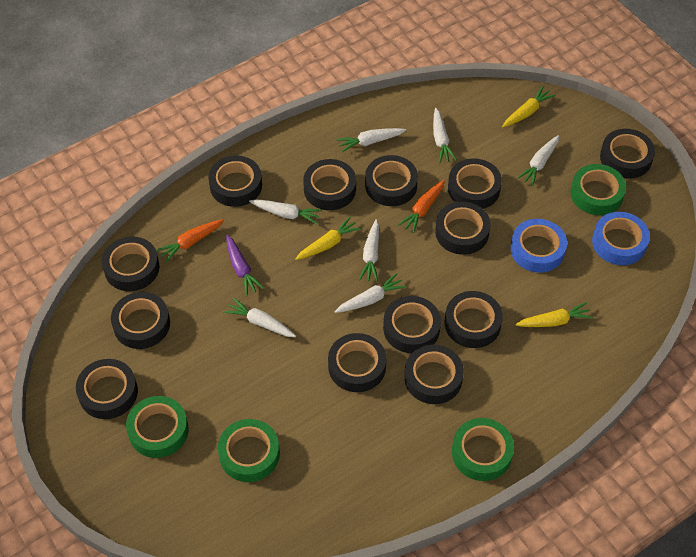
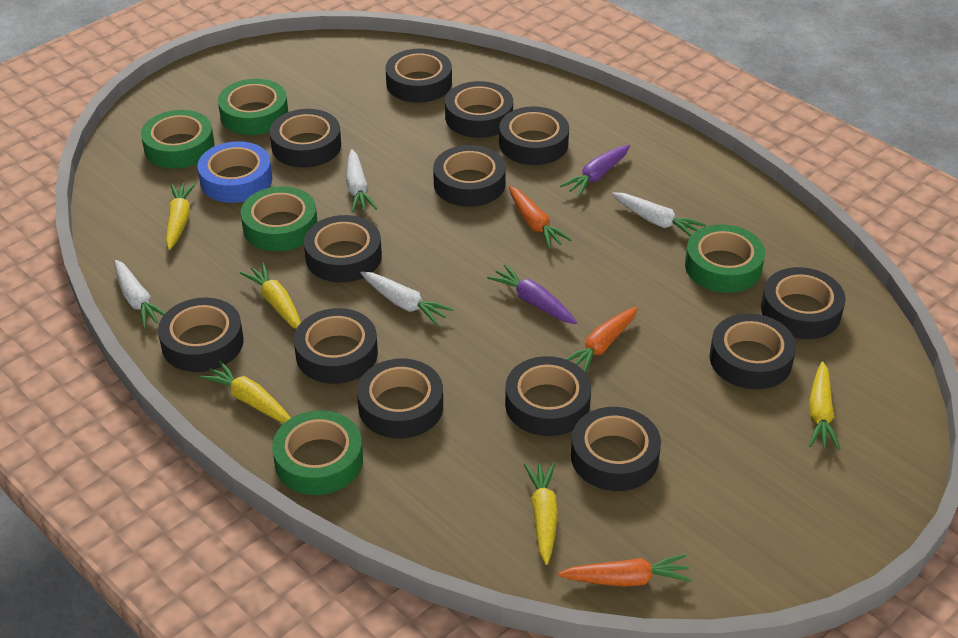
blue tape: 2 -> 1
green tape: 4 -> 5
orange carrot: 2 -> 3
purple carrot: 1 -> 2
white carrot: 7 -> 4
yellow carrot: 3 -> 5

